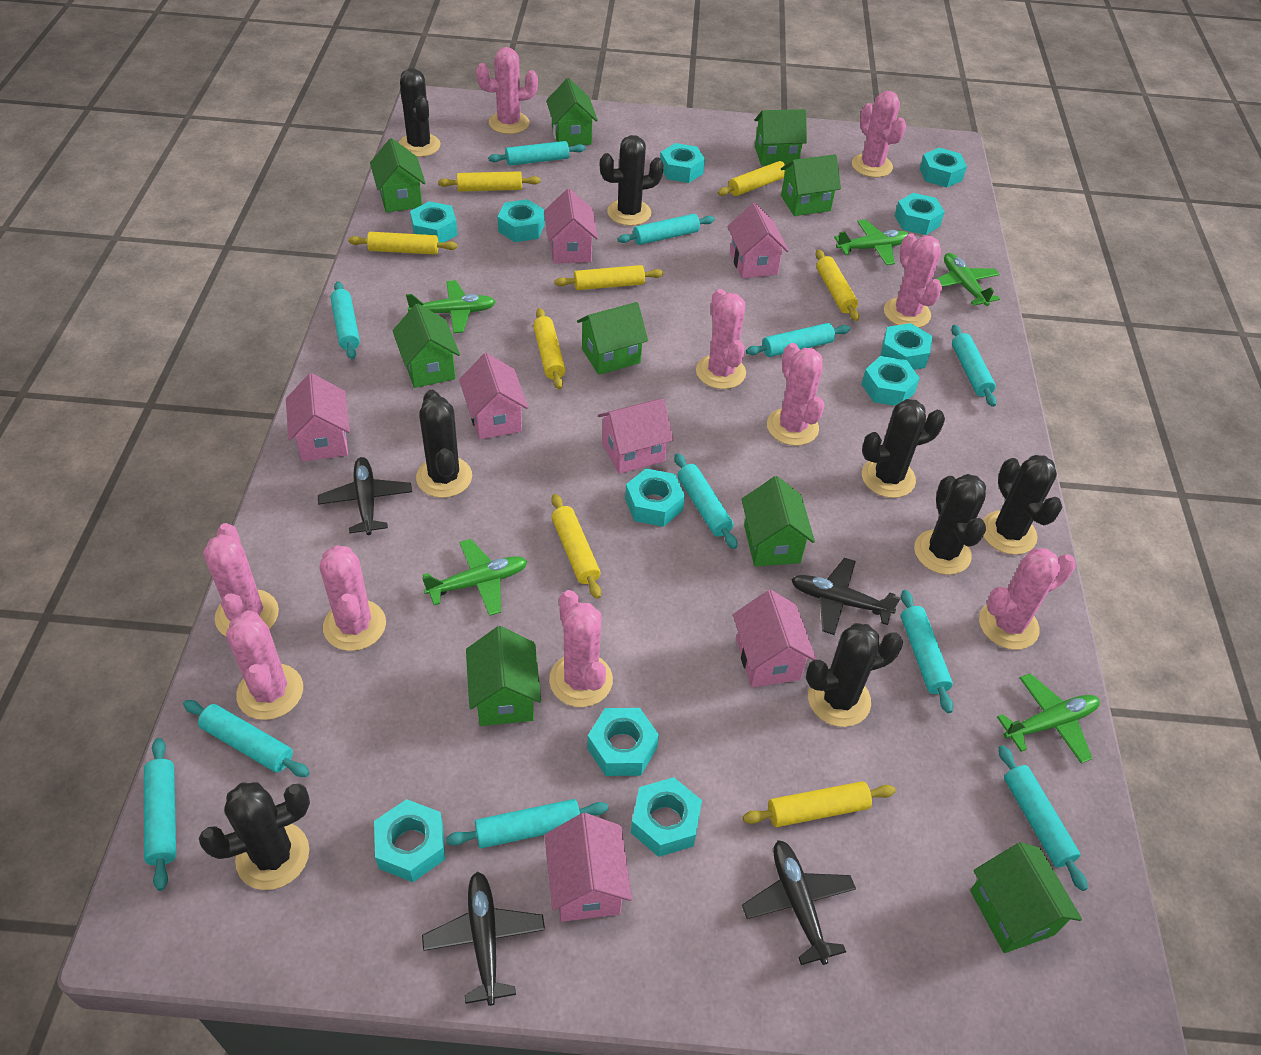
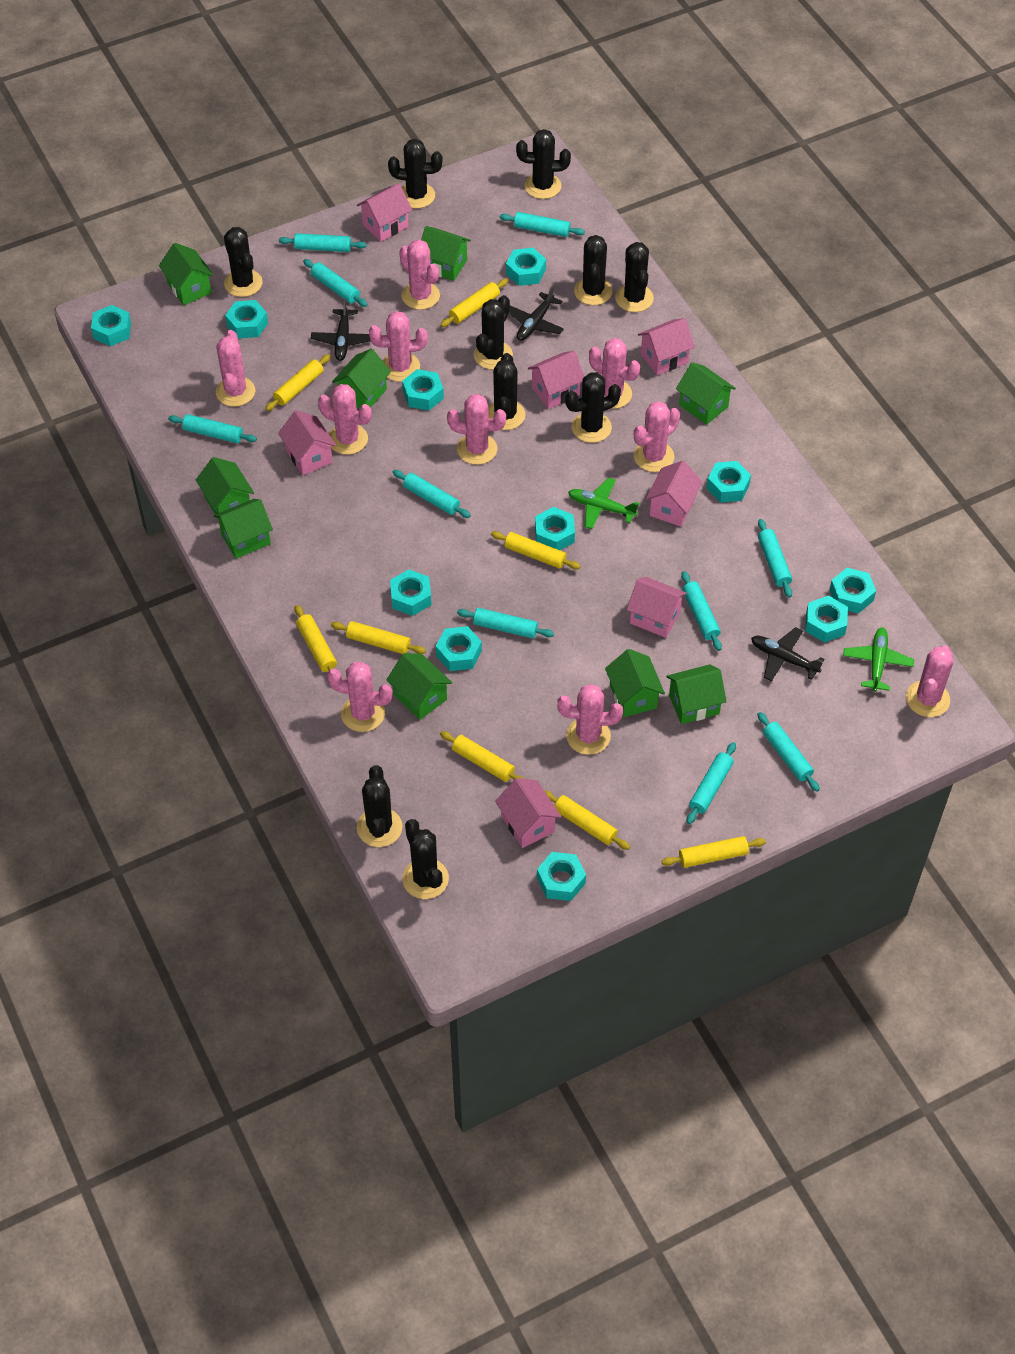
black cactus: 8 -> 10
black plane: 4 -> 3
green plane: 5 -> 2
turquoise rolling pin: 11 -> 10

